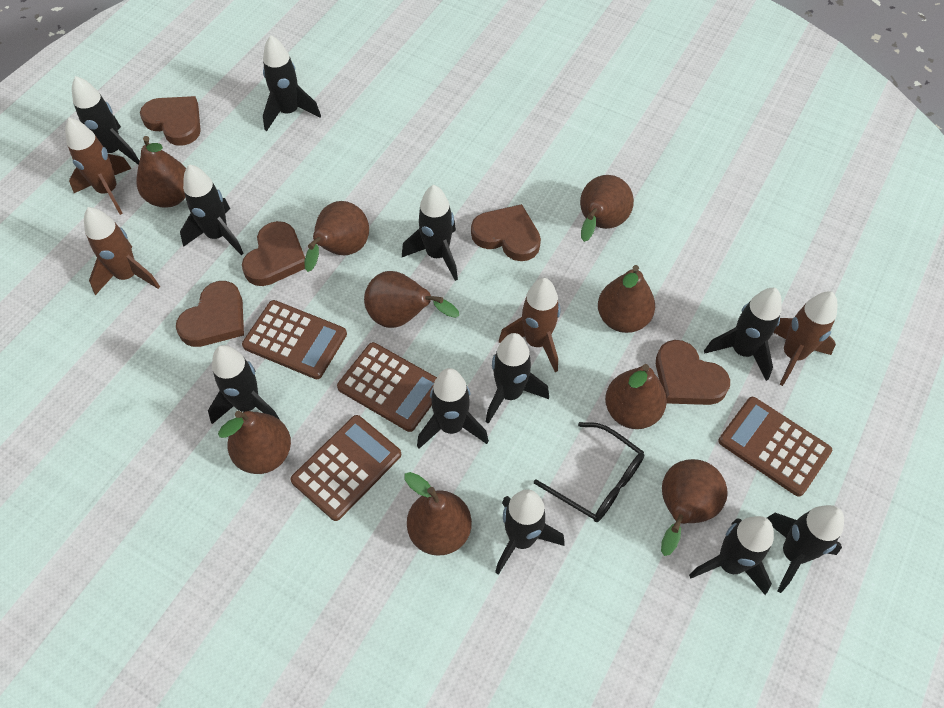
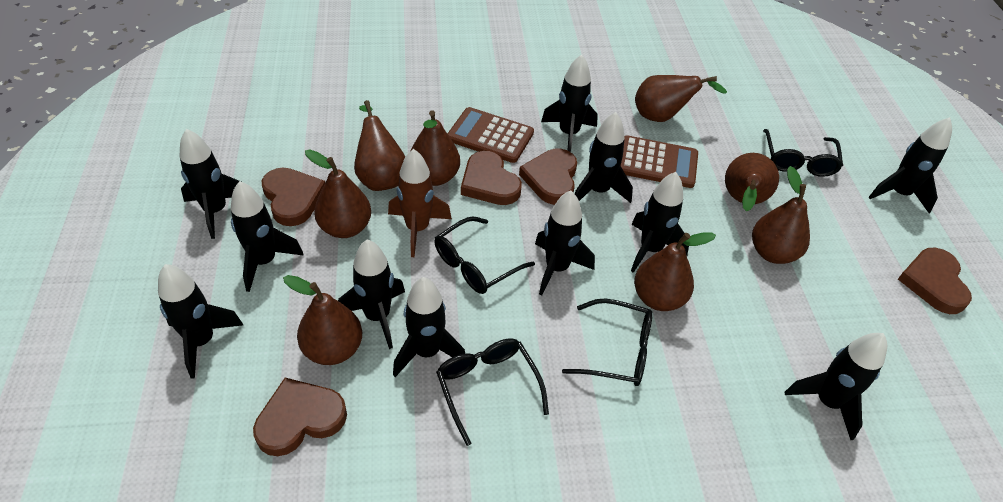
black glasses: 1 -> 4
brown calculator: 4 -> 2
brown pear: 9 -> 8
brown rocket: 4 -> 1

